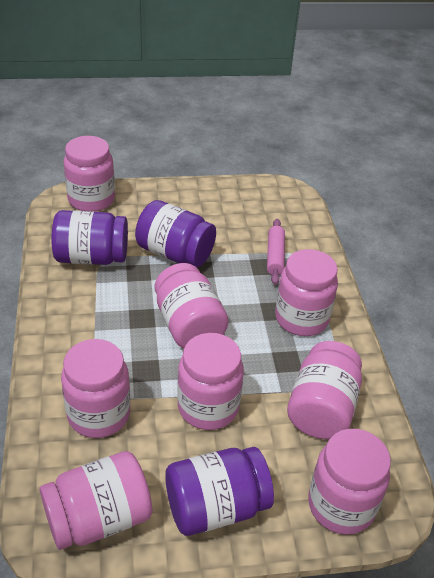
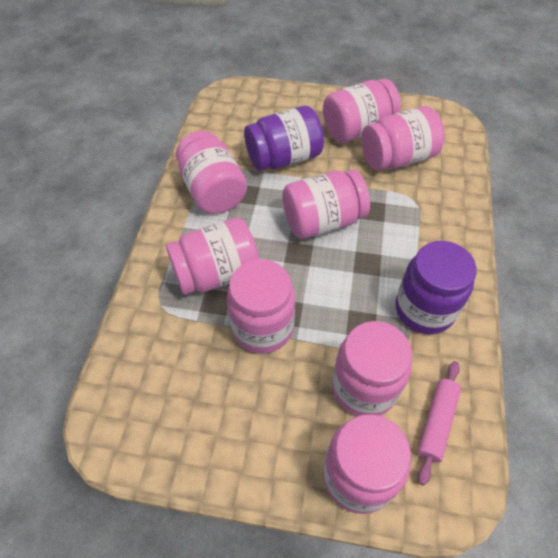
purple jar: 3 -> 2

